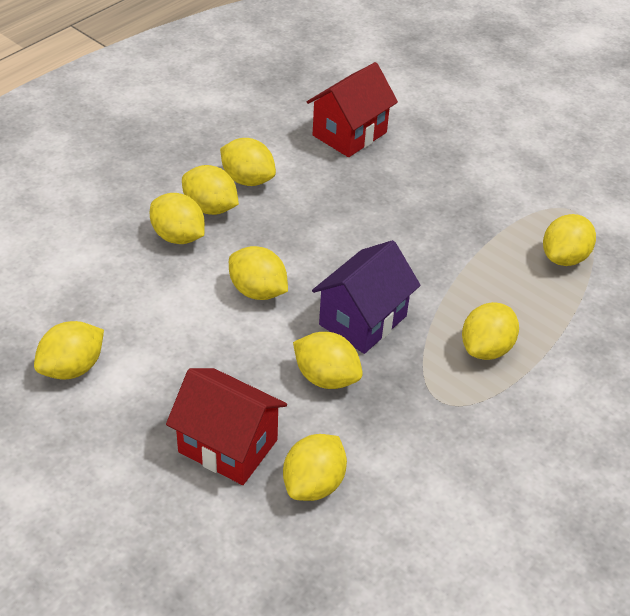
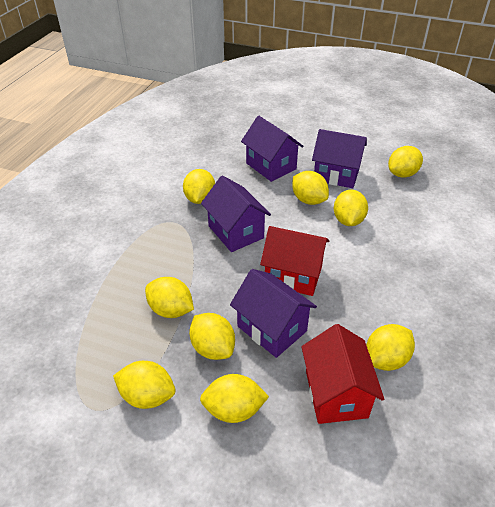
purple house: 1 -> 4

